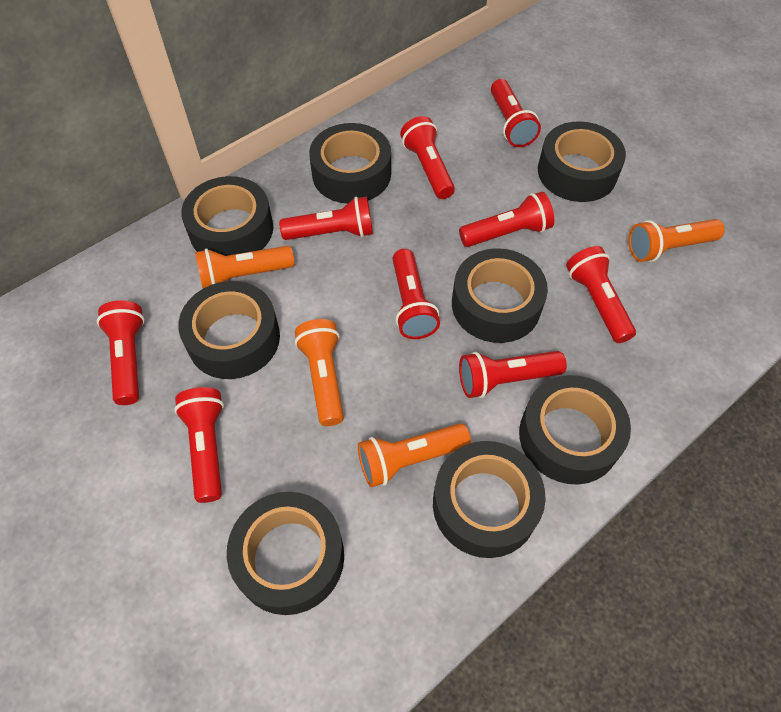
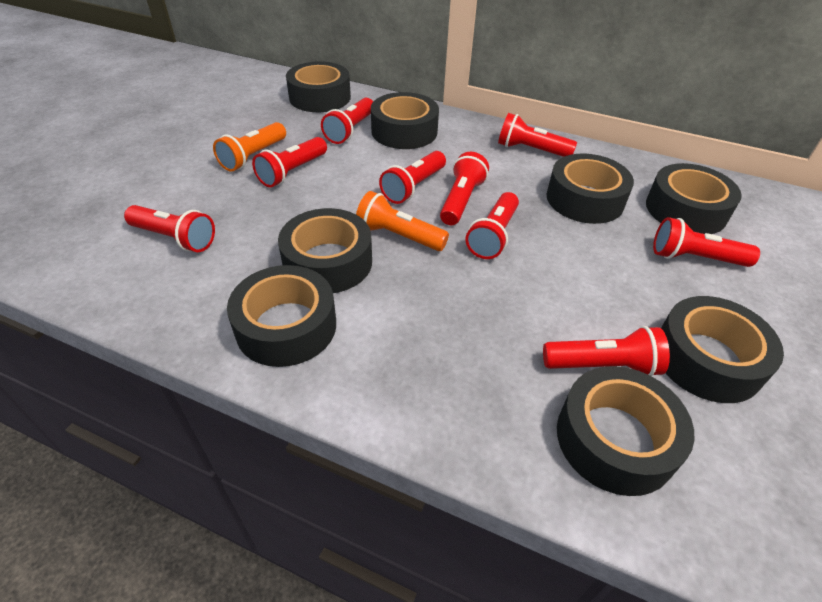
orange flashlight: 4 -> 2

